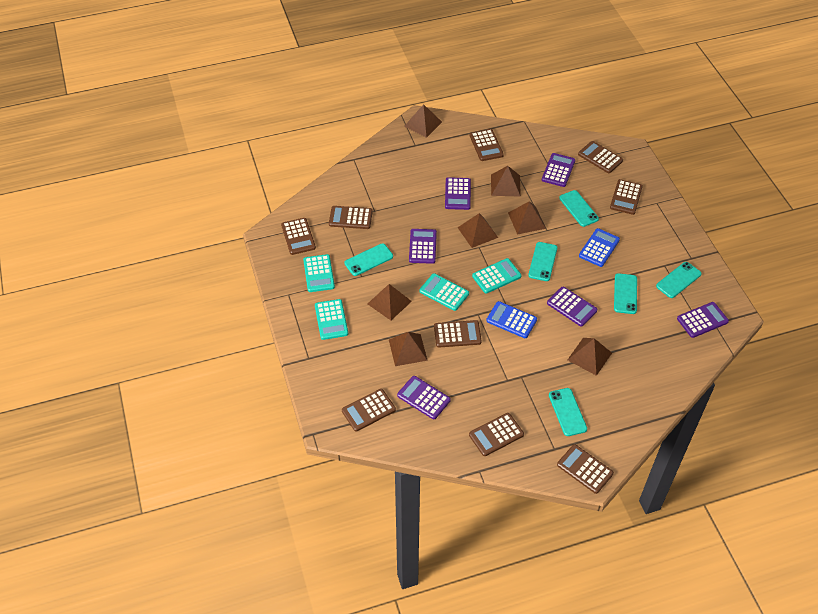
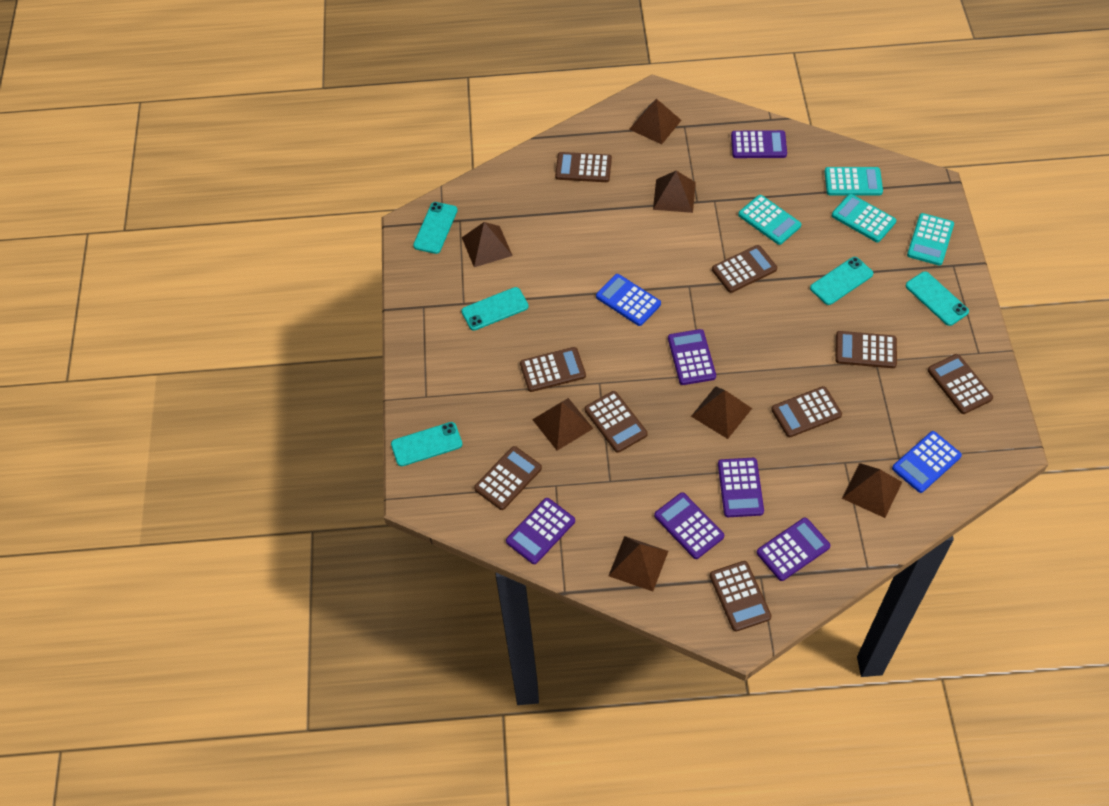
turquoise phone: 6 -> 5

